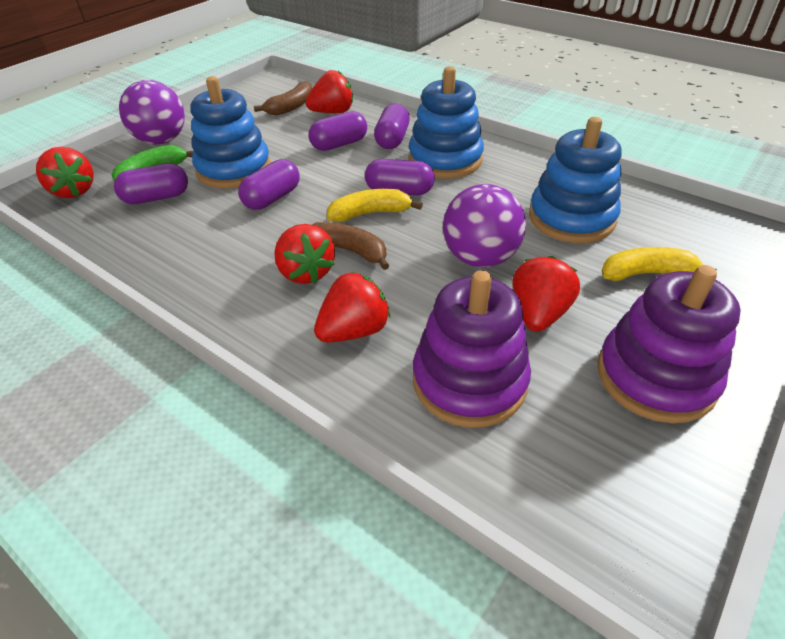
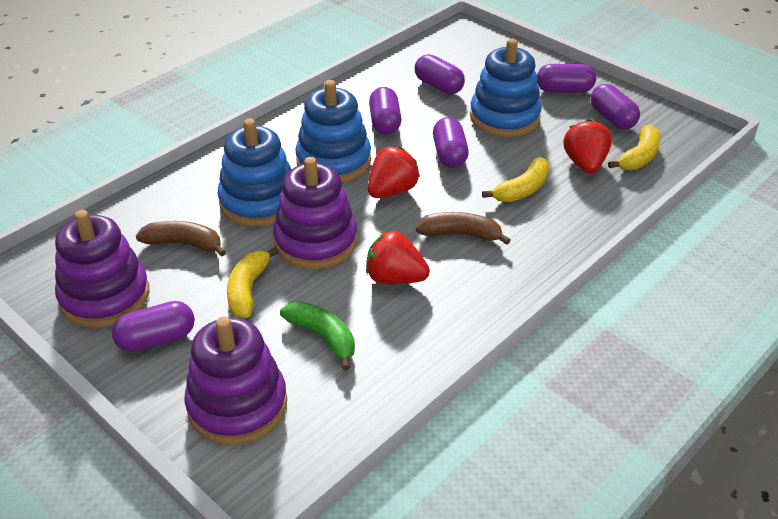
purple ball: 2 -> 0
purple capsule: 5 -> 6
purple stacking toy: 2 -> 3
red strawberry: 5 -> 3
yellow banana: 2 -> 3

